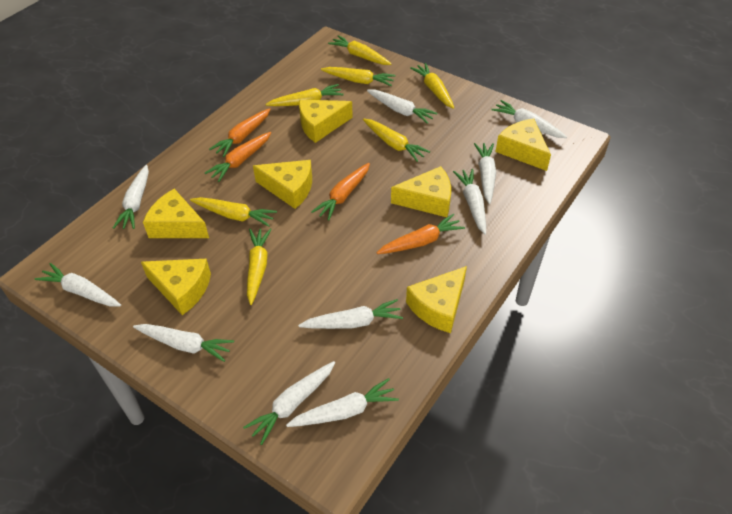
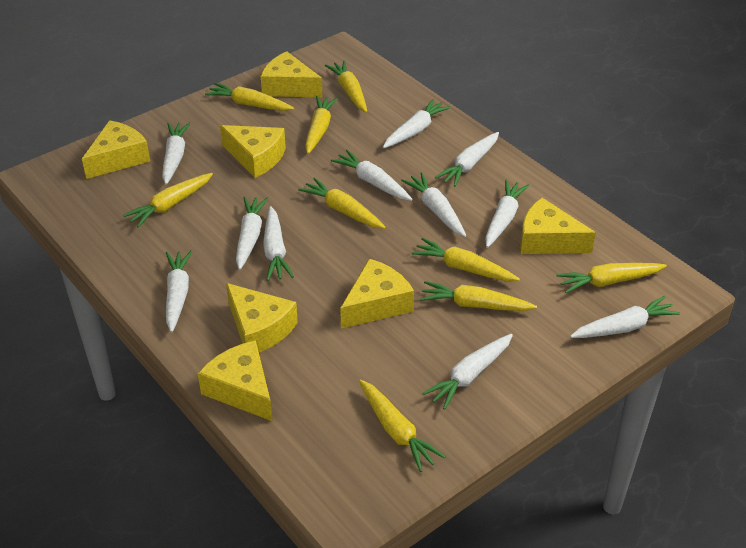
orange carrot: 4 -> 0
white carrot: 10 -> 11
yellow carrot: 7 -> 9

